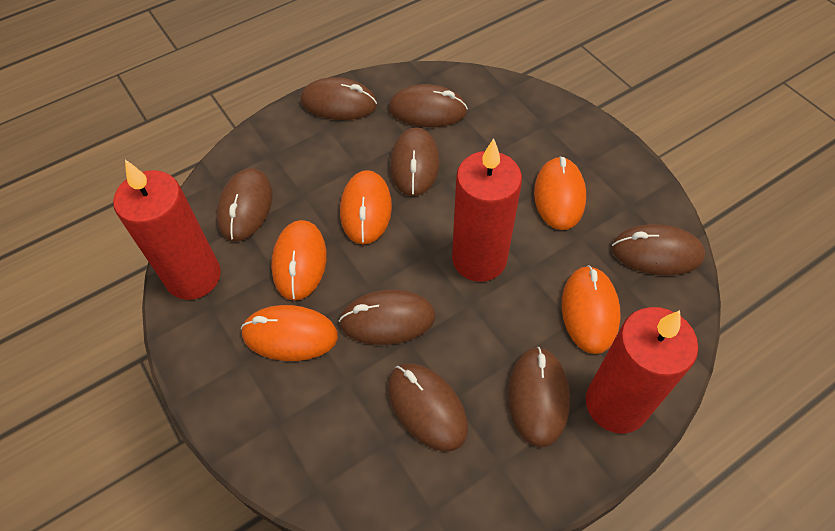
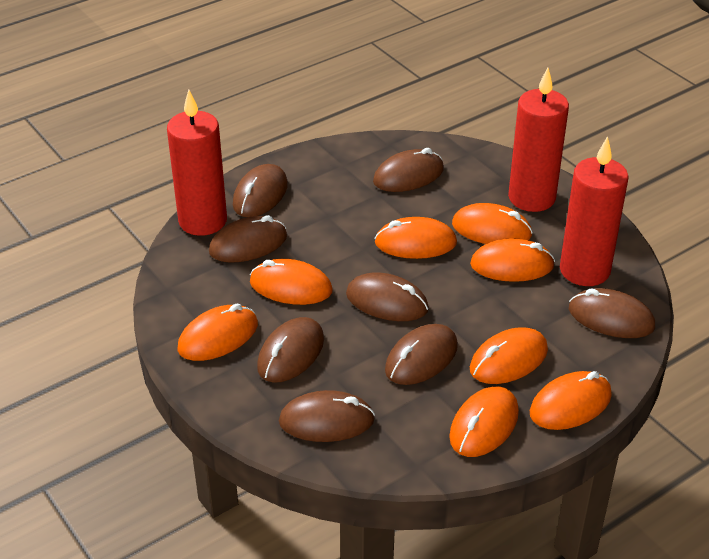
orange mouse: 5 -> 8

